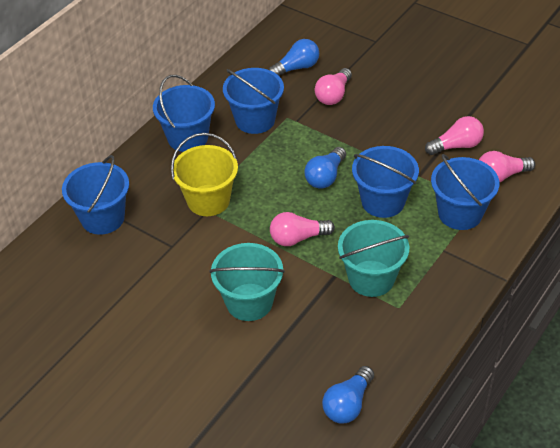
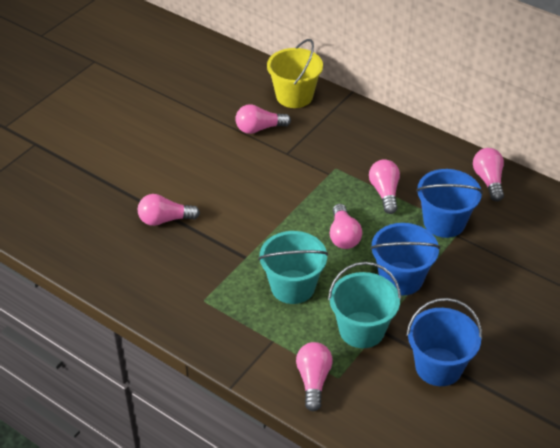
blue bucket: 5 -> 3
blue light bulb: 3 -> 0
pink light bulb: 4 -> 6

